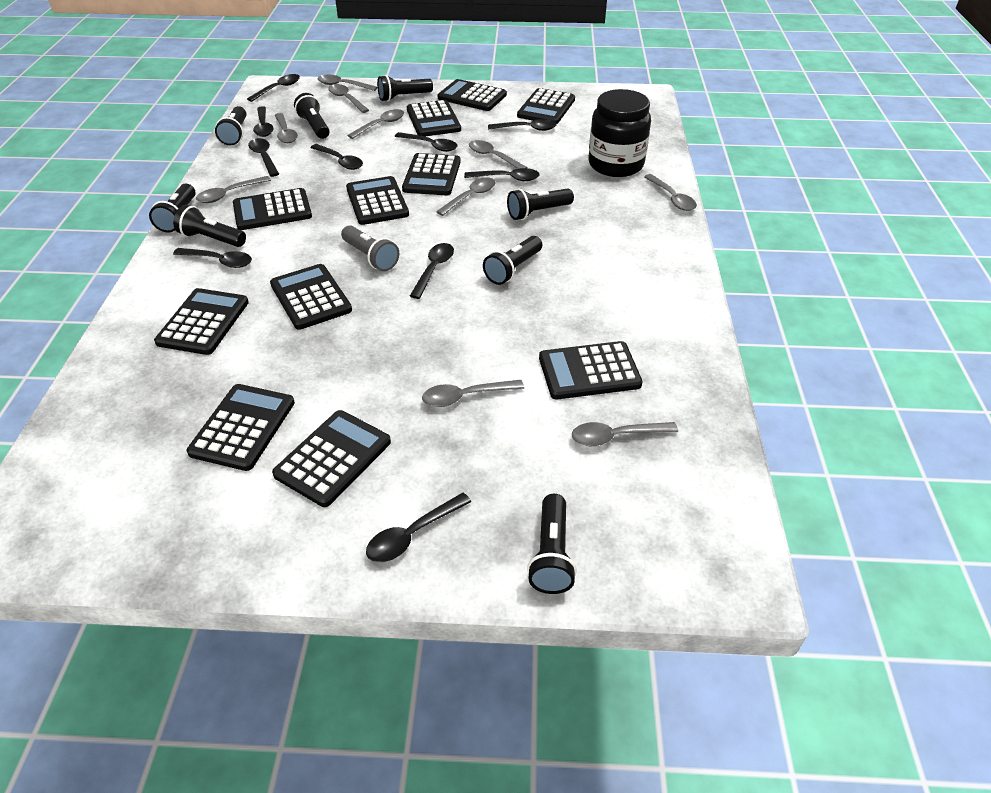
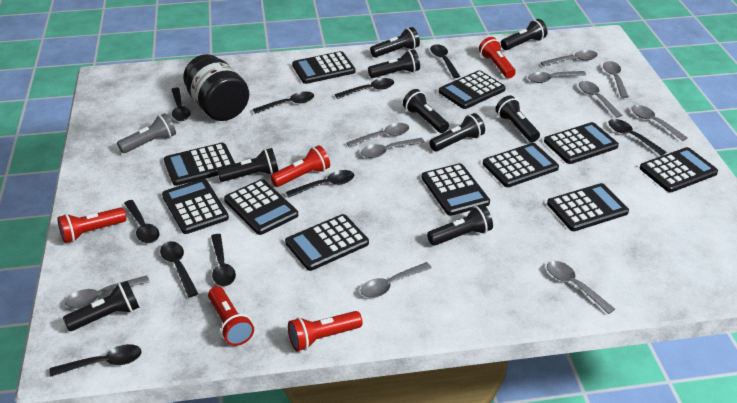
black flashlight: 8 -> 9
red flashlight: 0 -> 5

